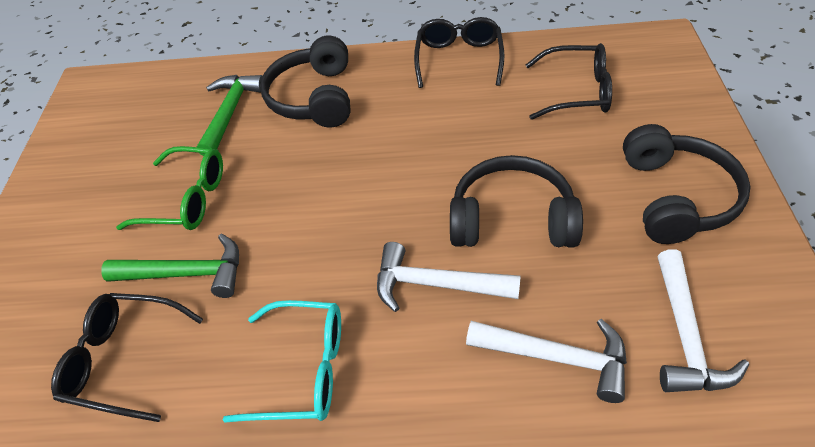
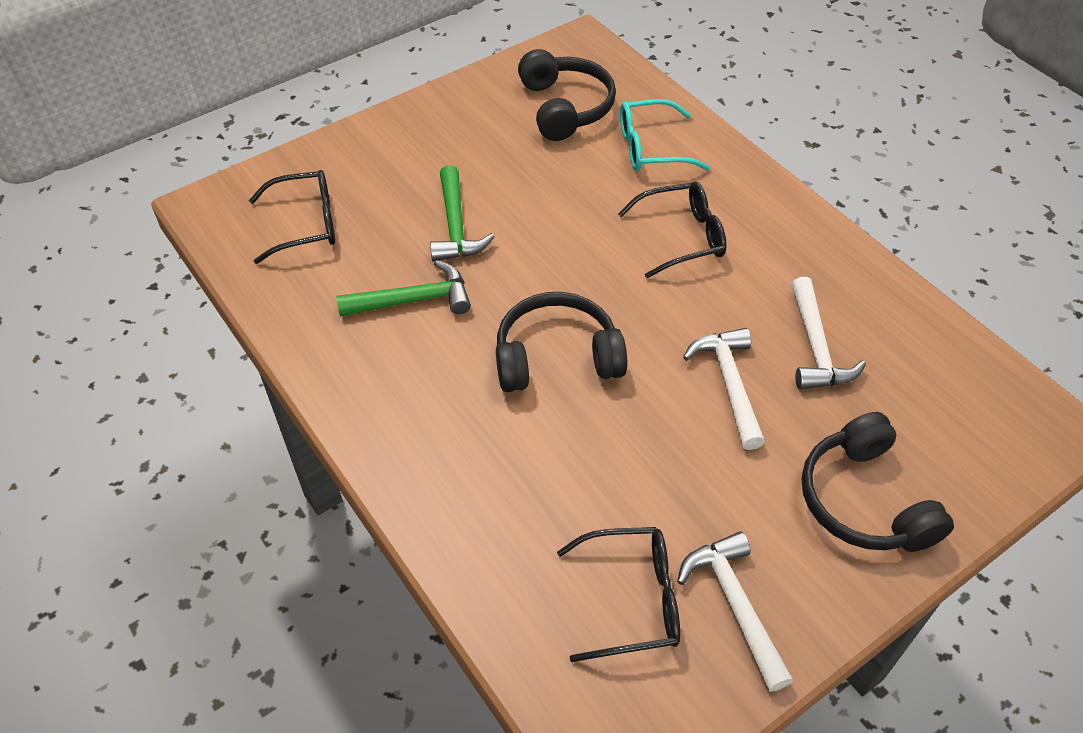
green glasses: 1 -> 0

